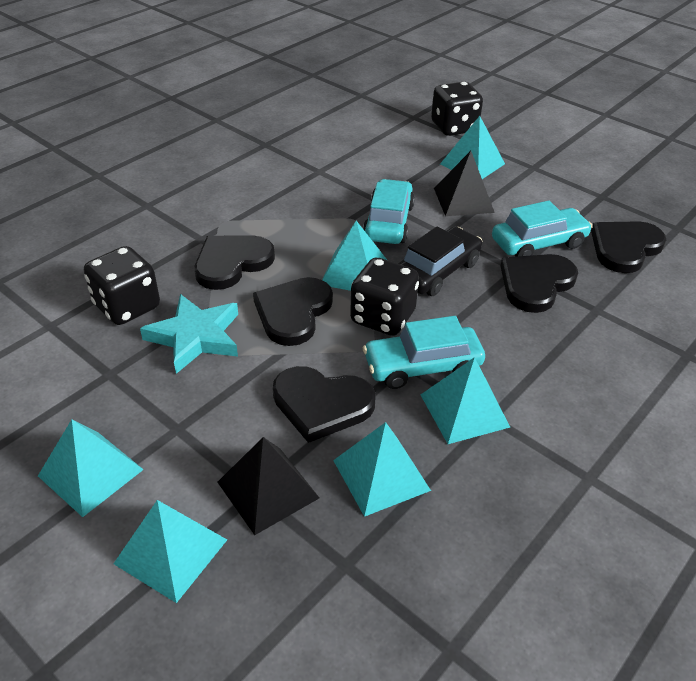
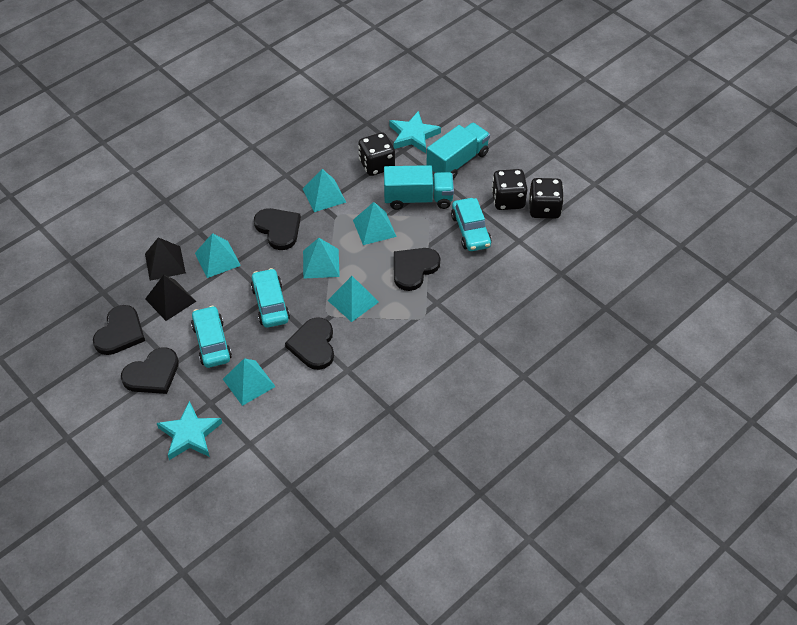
black car: 1 -> 0
turquoise star: 1 -> 2
turquoise truck: 0 -> 2

